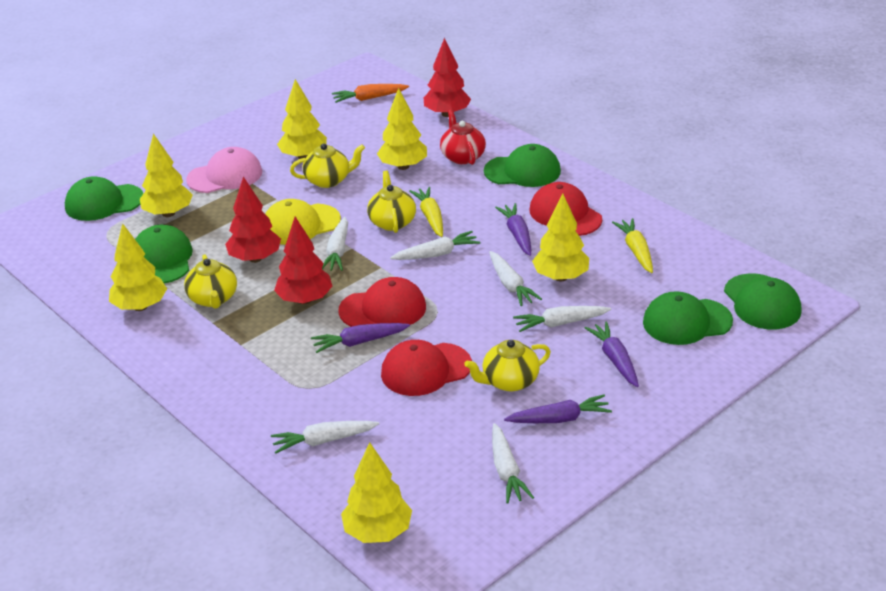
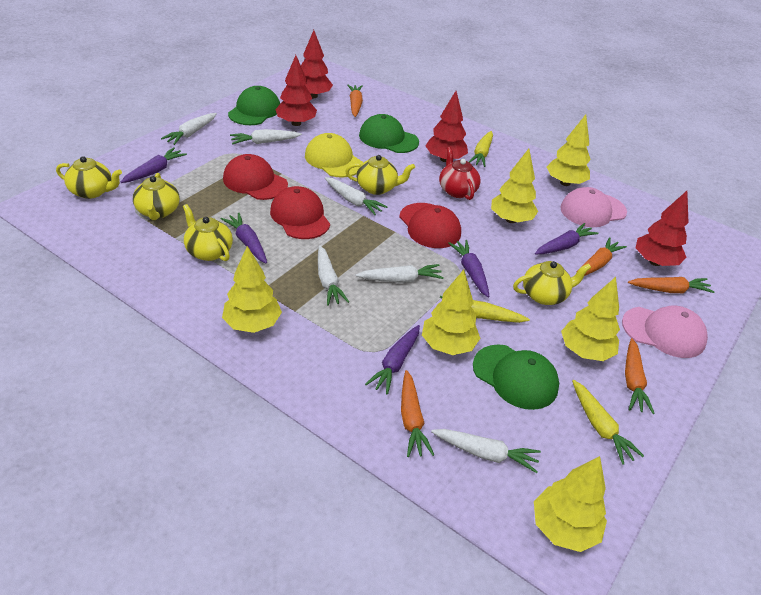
green cap: 5 -> 3
orange carrot: 1 -> 5
pink cap: 1 -> 2
purple carrot: 4 -> 5
red tree: 3 -> 4
yellow carrot: 2 -> 3
yellow teapot: 4 -> 5

